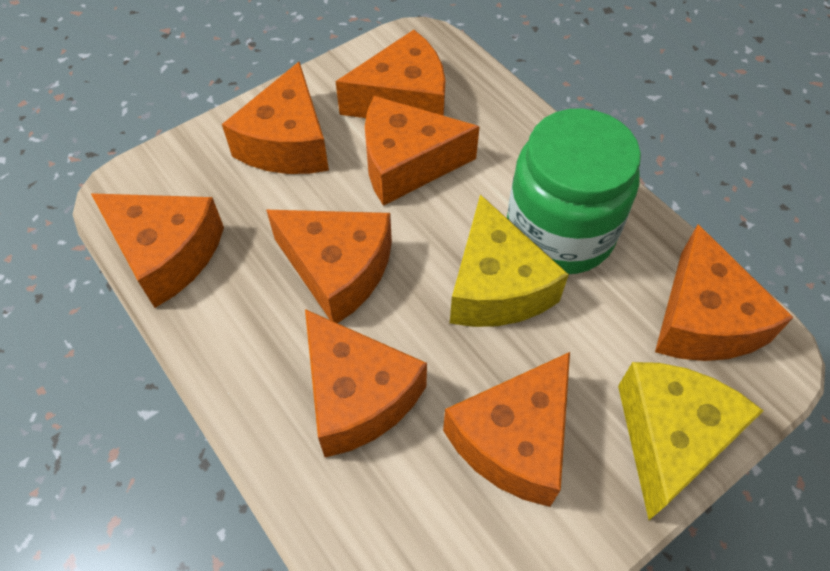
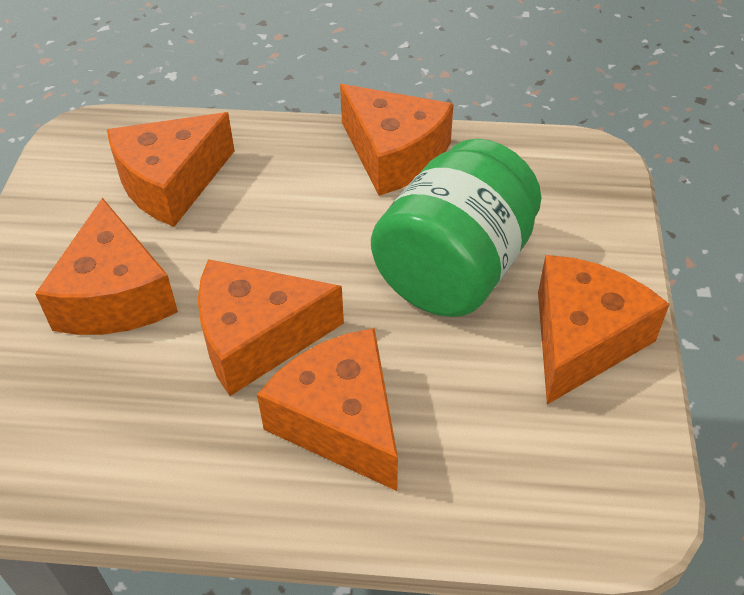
orange cheese: 8 -> 6
yellow cheese: 2 -> 0

